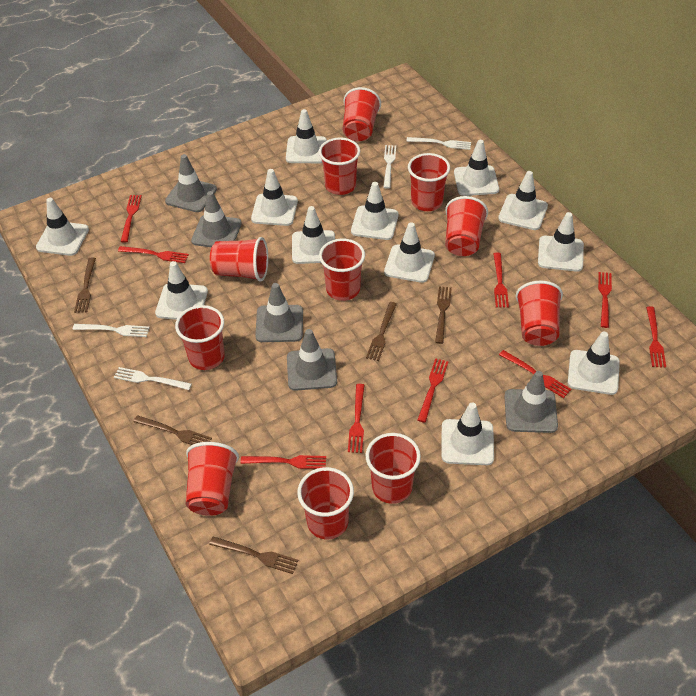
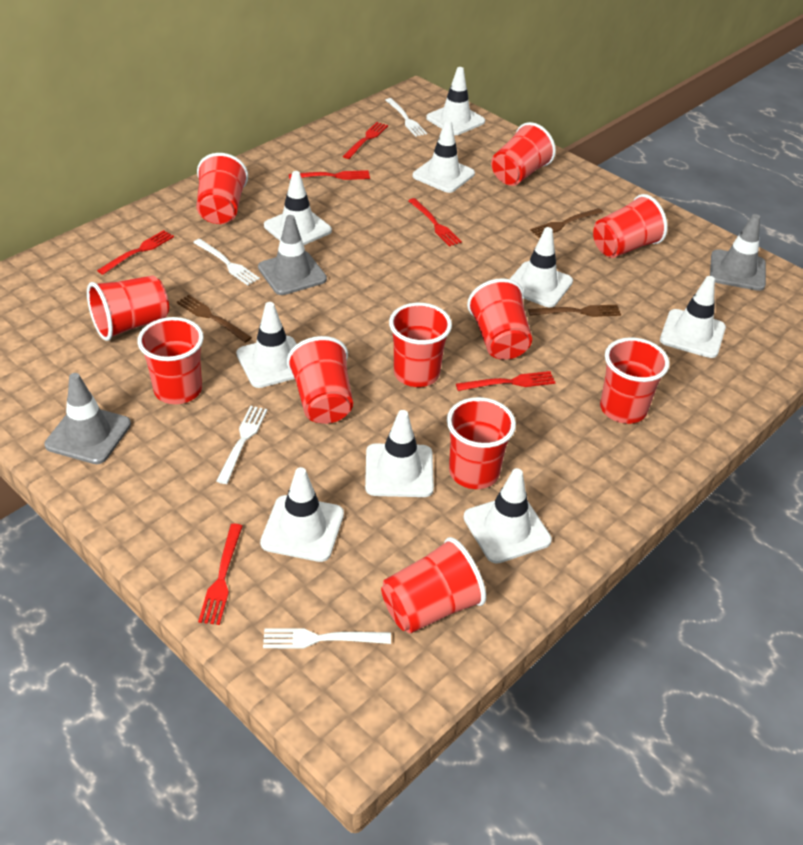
brown fork: 5 -> 3
grey traffic cone: 5 -> 3
red fork: 9 -> 6
white traffic cone: 12 -> 9

